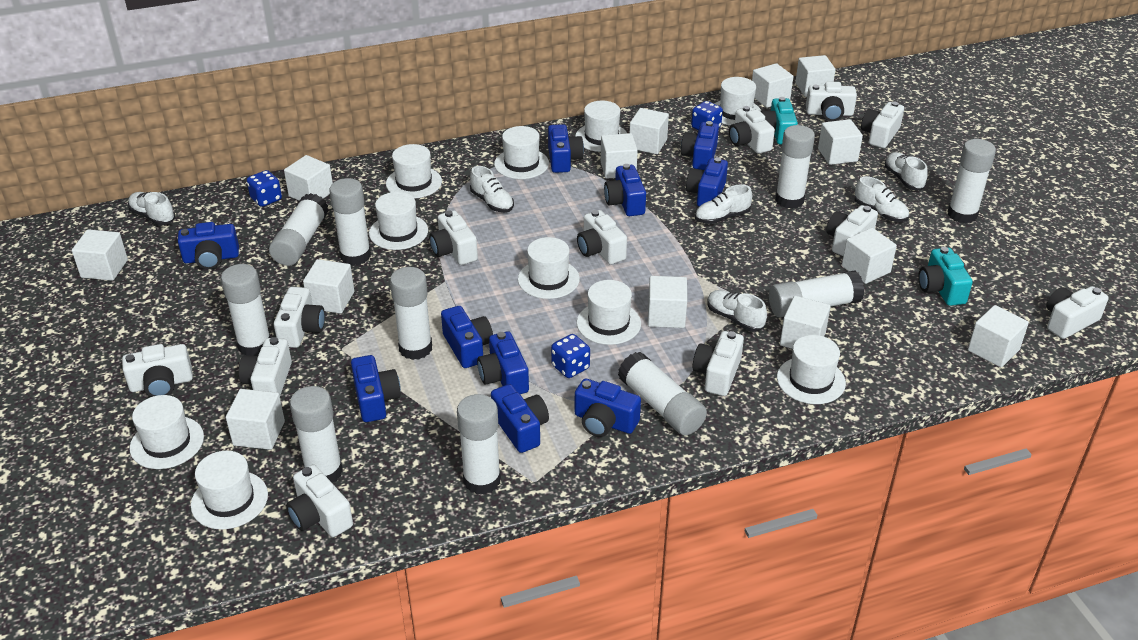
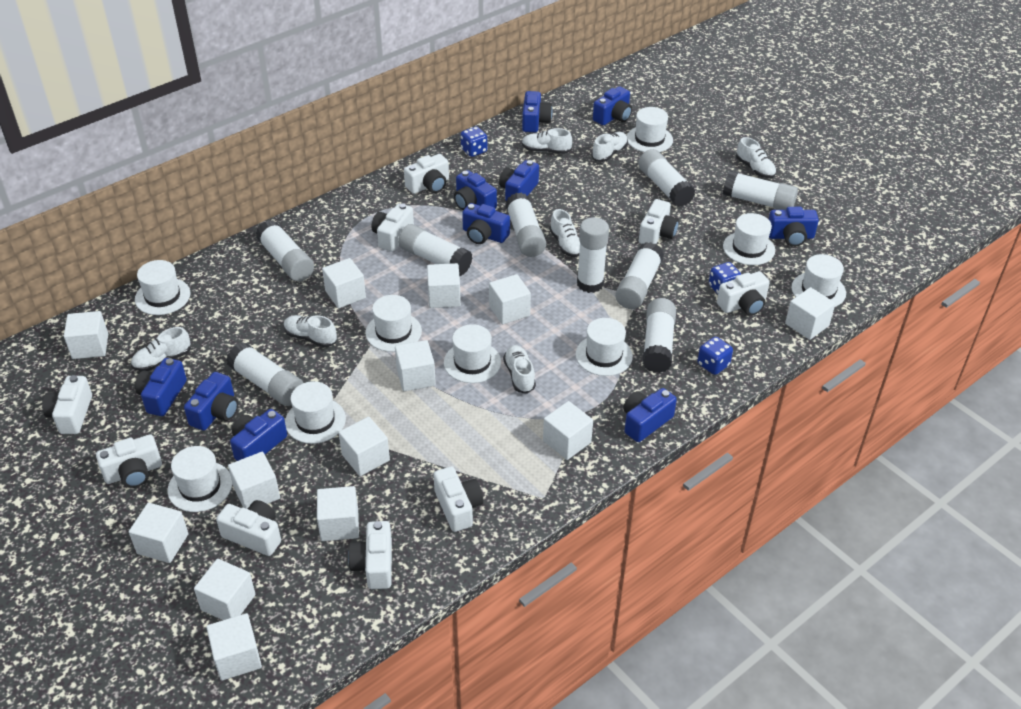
turquoise camera: 2 -> 0
white camera: 12 -> 9
white glue stick: 10 -> 9
white hat: 10 -> 9
white shoe: 6 -> 7

